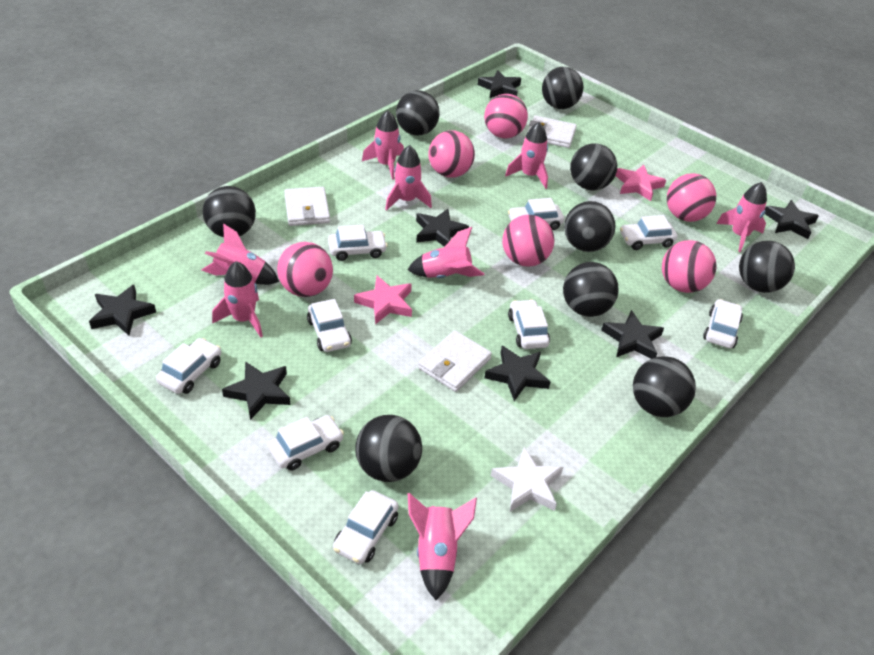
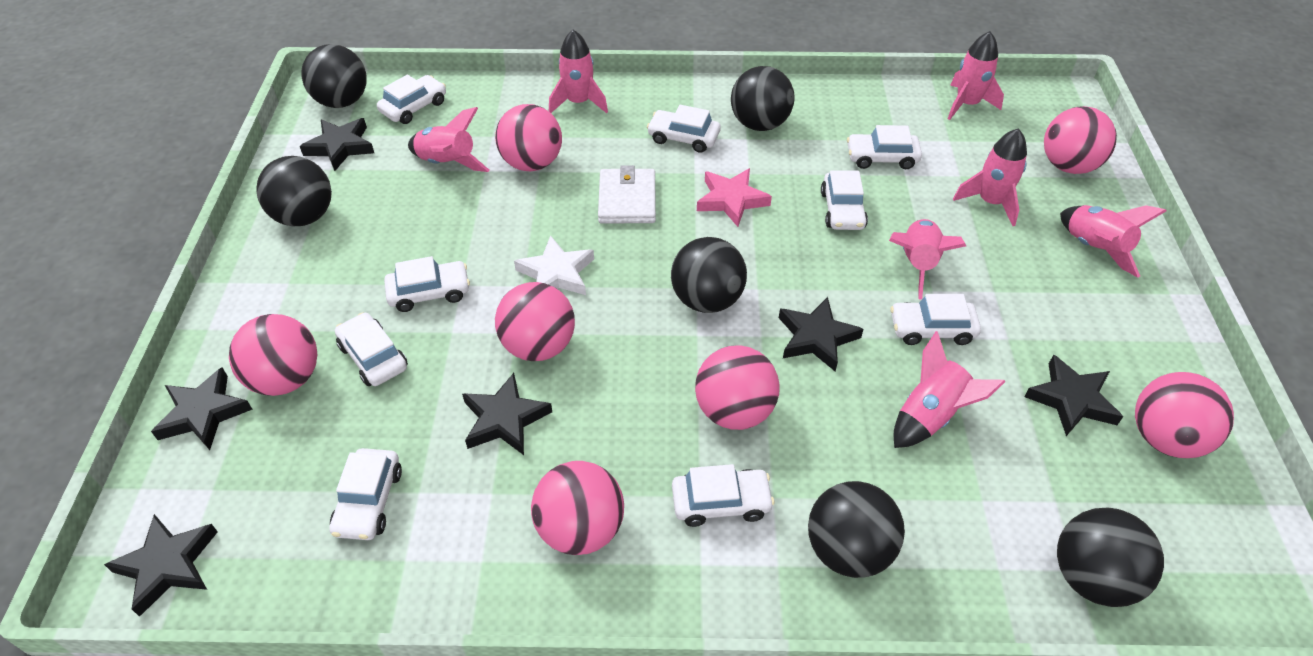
black ball: 9 -> 6
black star: 7 -> 6
pink ball: 6 -> 7
pink rocket: 8 -> 7
pink star: 2 -> 1
white wallet: 3 -> 1

